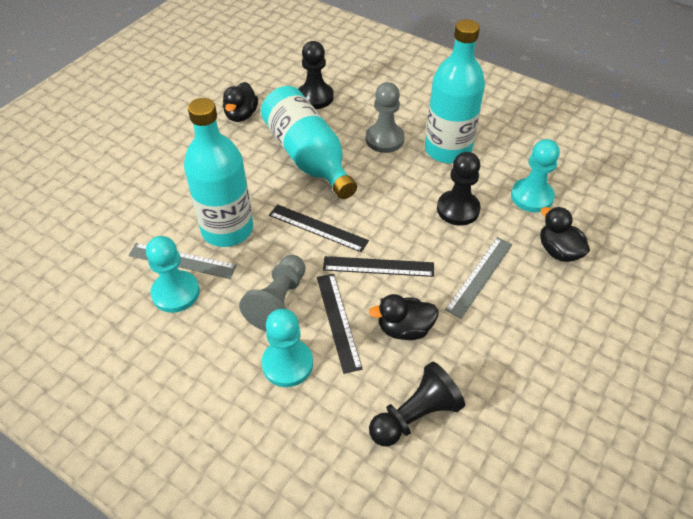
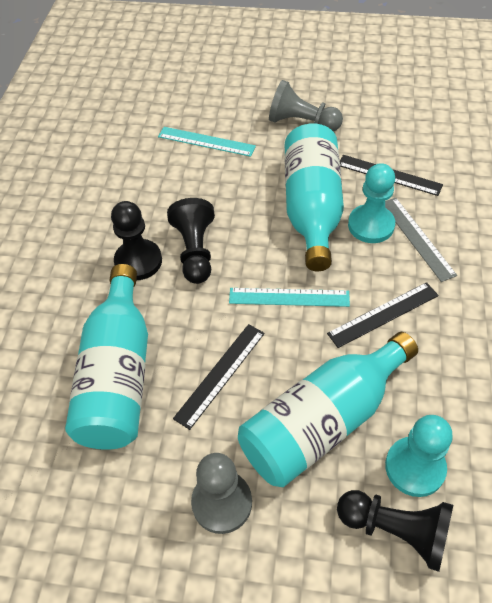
black duck: 3 -> 0
grey ruler: 2 -> 1
turquoise pawn: 3 -> 2
turquoise ruler: 0 -> 2

